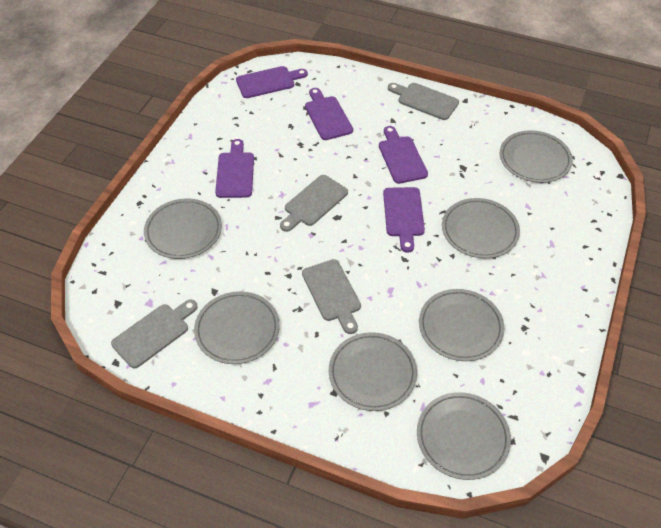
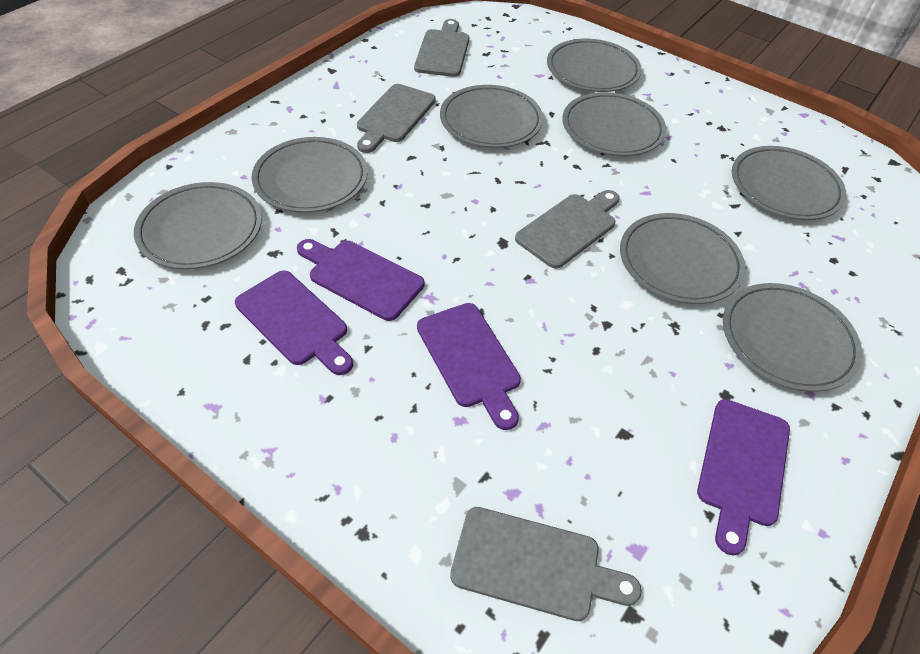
grey plate: 7 -> 8
purple cutting board: 5 -> 4

